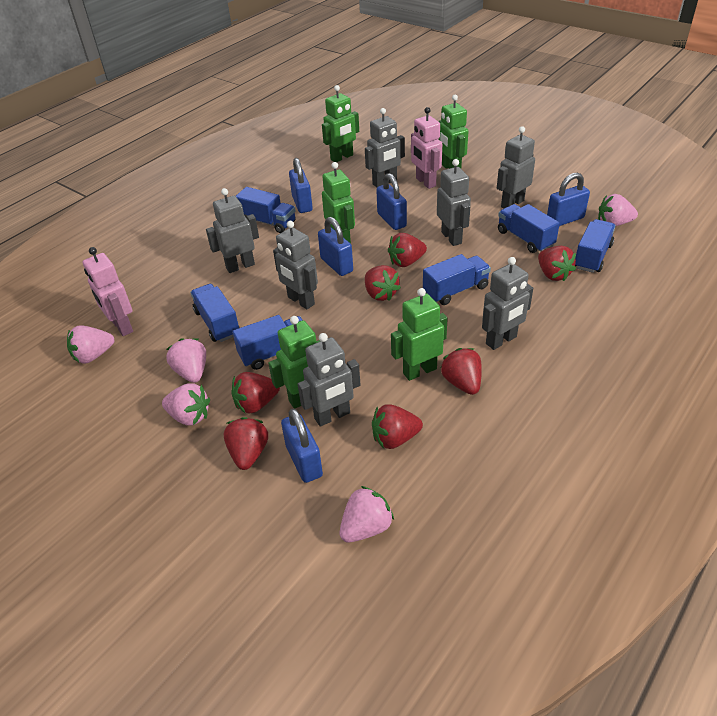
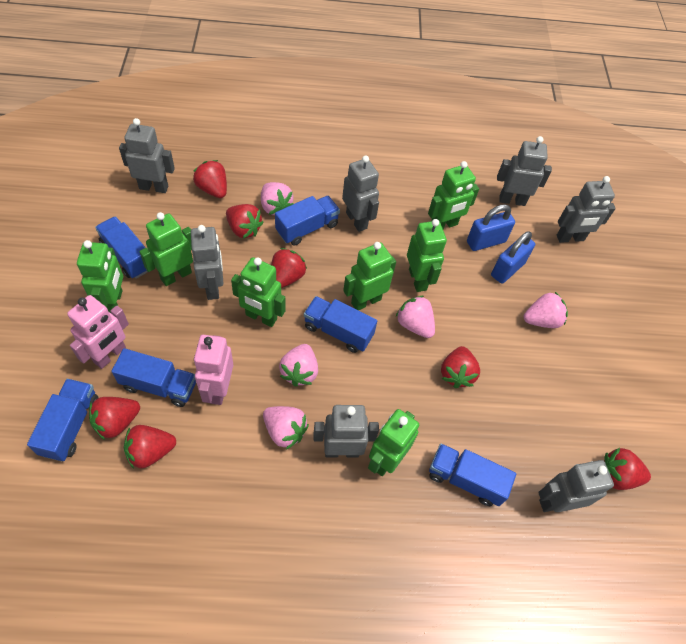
blue padlock: 5 -> 2
green robot: 5 -> 7

